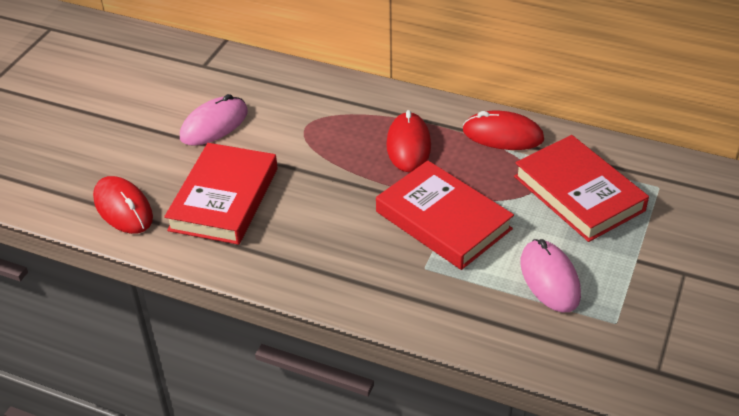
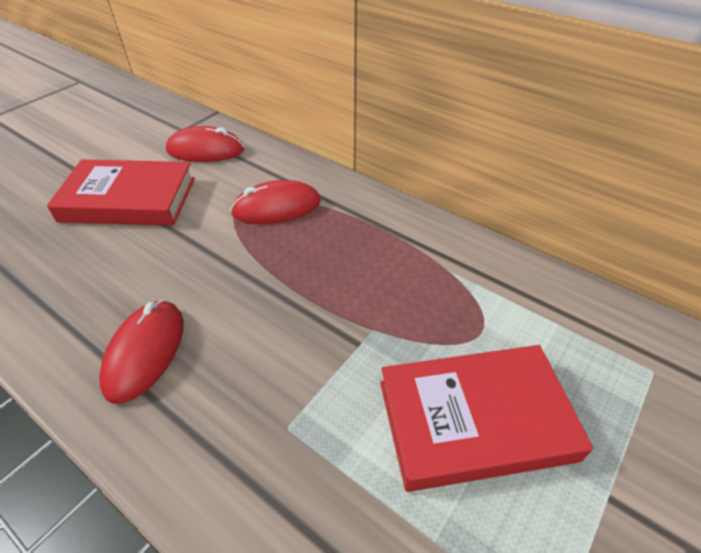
pink mouse: 2 -> 0
red book: 3 -> 2

